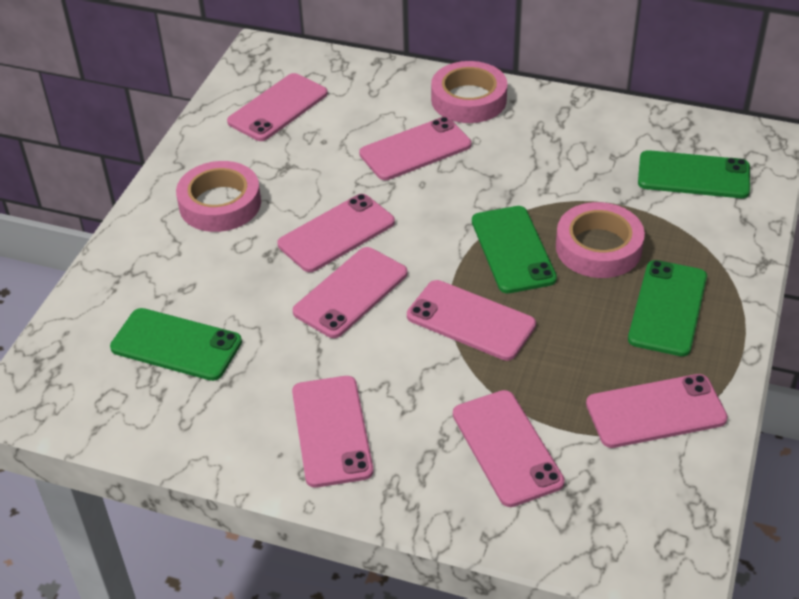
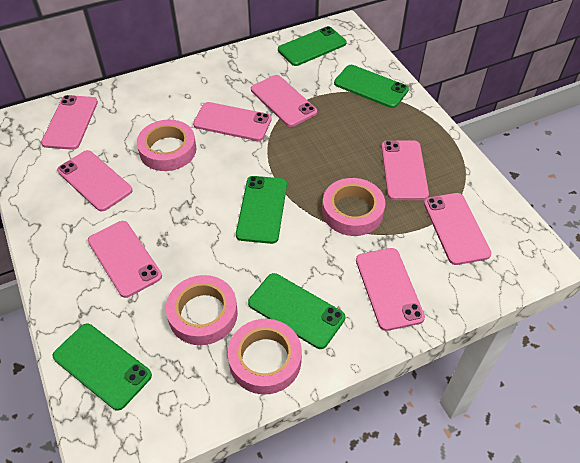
green phone: 4 -> 5
pink tape: 3 -> 4

